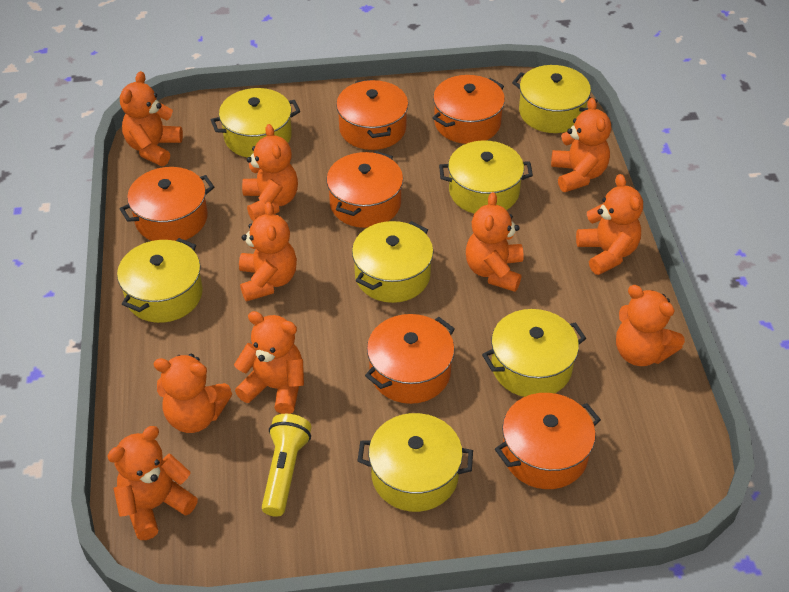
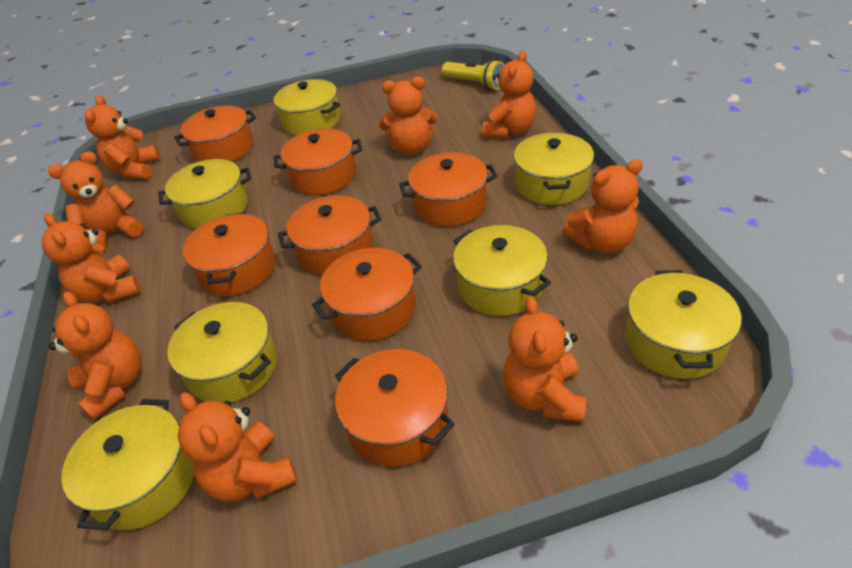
orange pot: 6 -> 7
orange teddy bear: 10 -> 9

